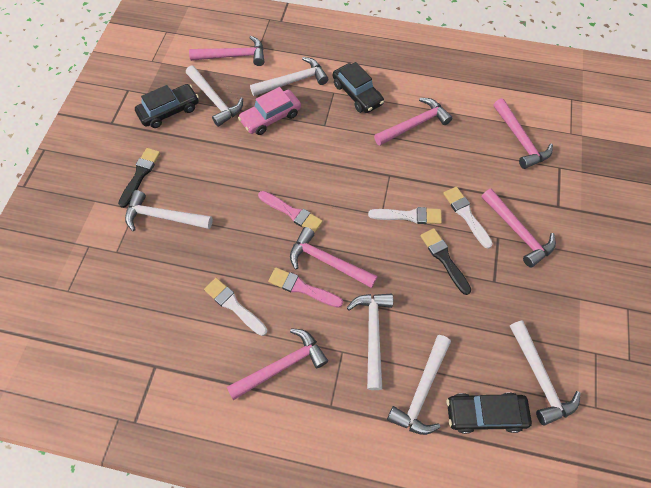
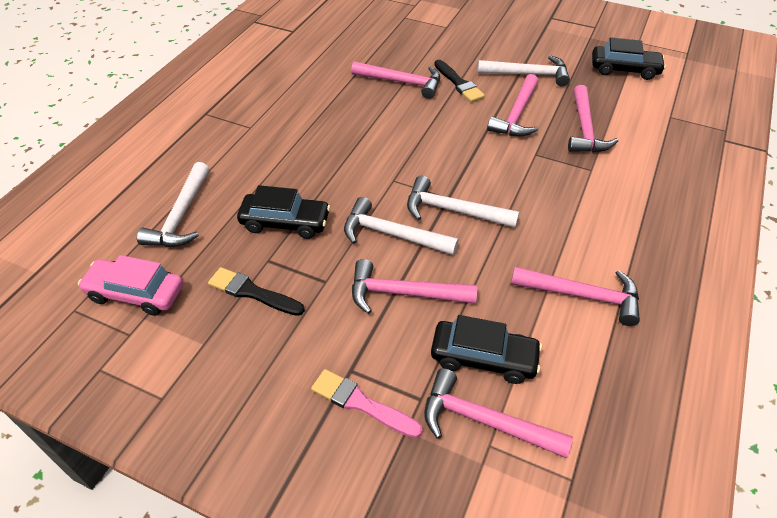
pink brush: 2 -> 1
white brush: 3 -> 0
white hammer: 6 -> 4

